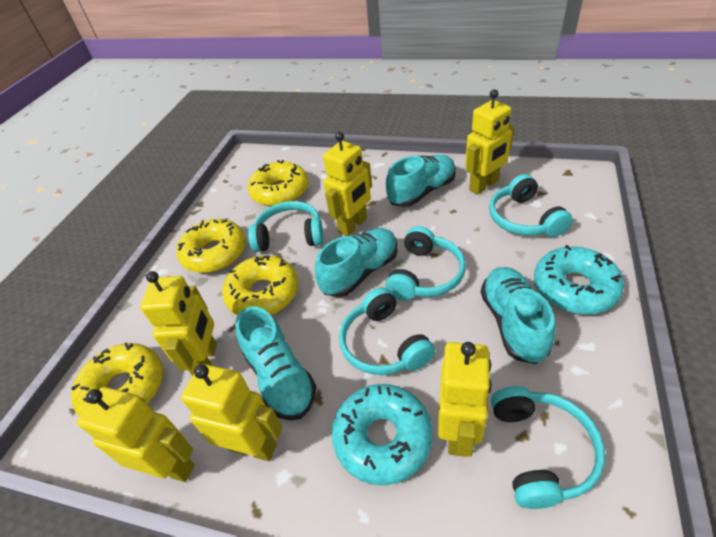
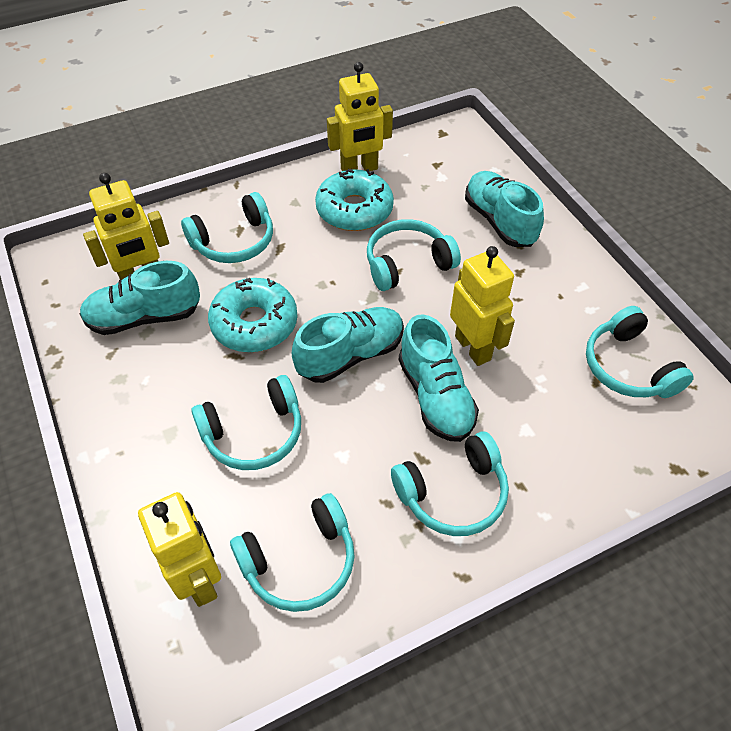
turquoise headphones: 5 -> 6
yellow donut: 4 -> 0
yellow robot: 6 -> 4

